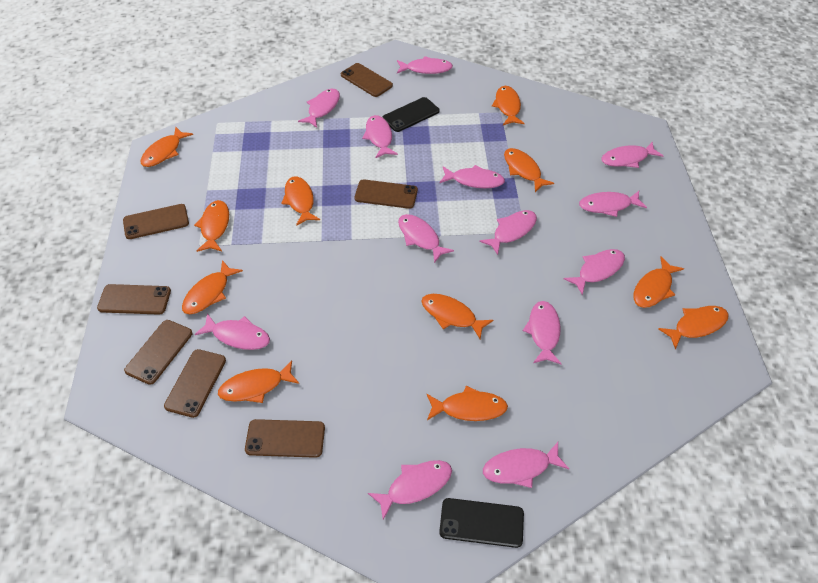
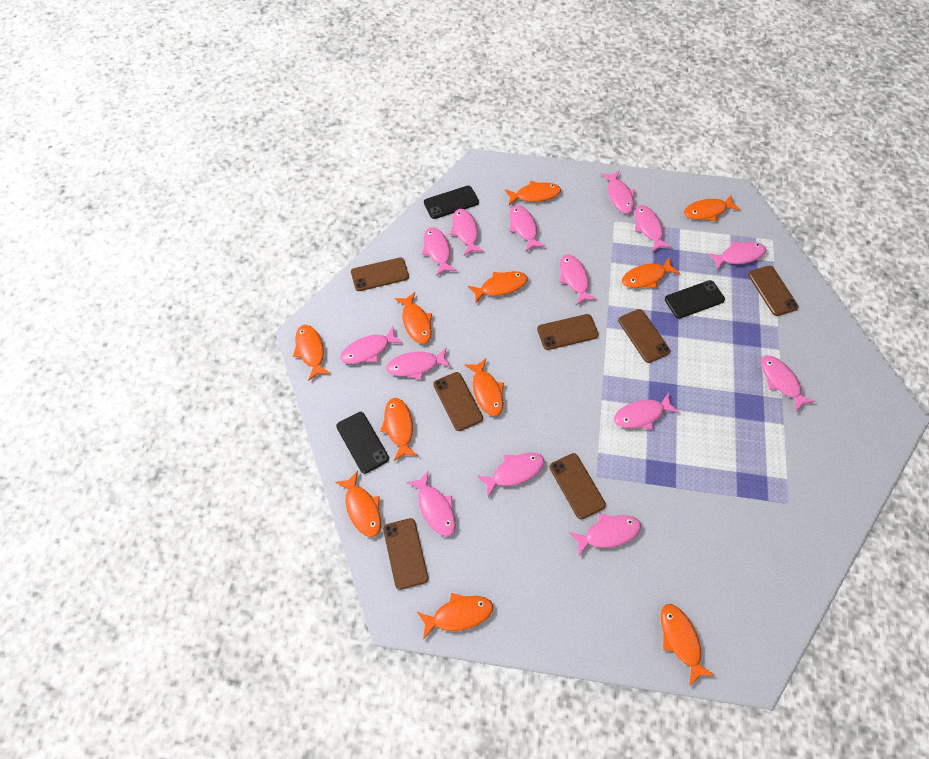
black phone: 2 -> 3
pink fish: 13 -> 14

